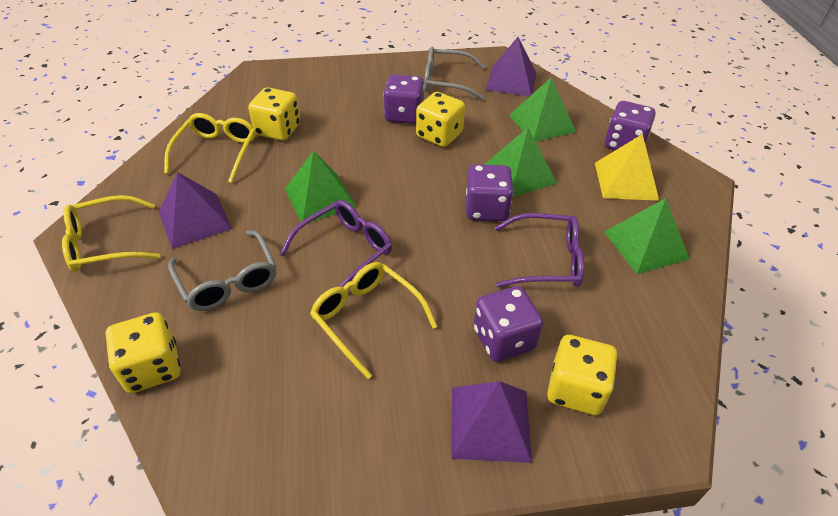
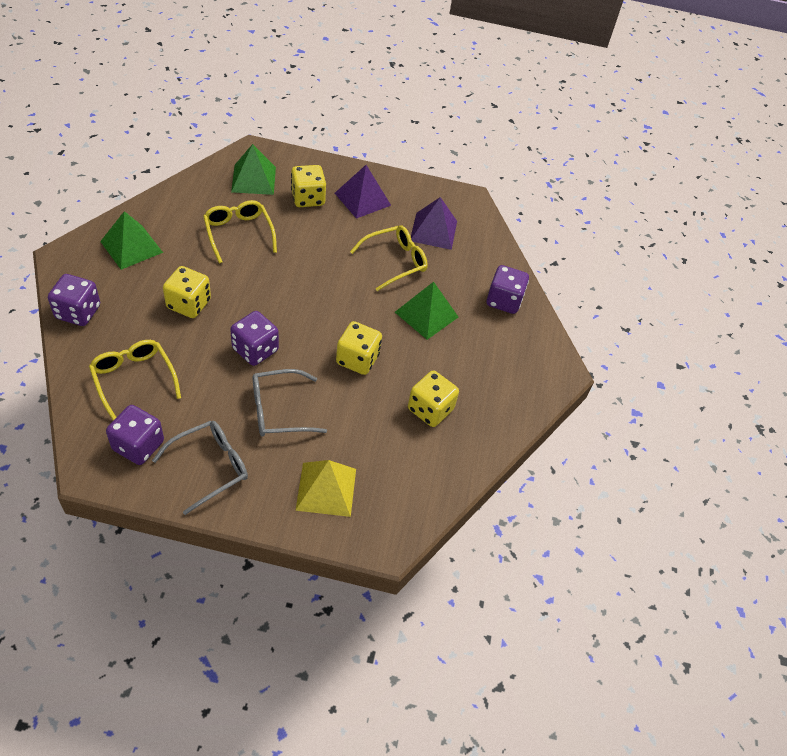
green pyramid: 4 -> 3
purple glasses: 2 -> 0
purple pyramid: 3 -> 2

